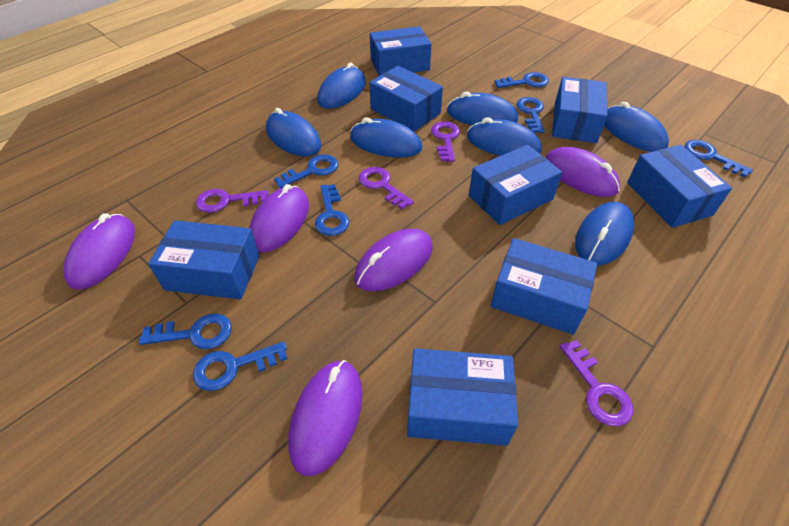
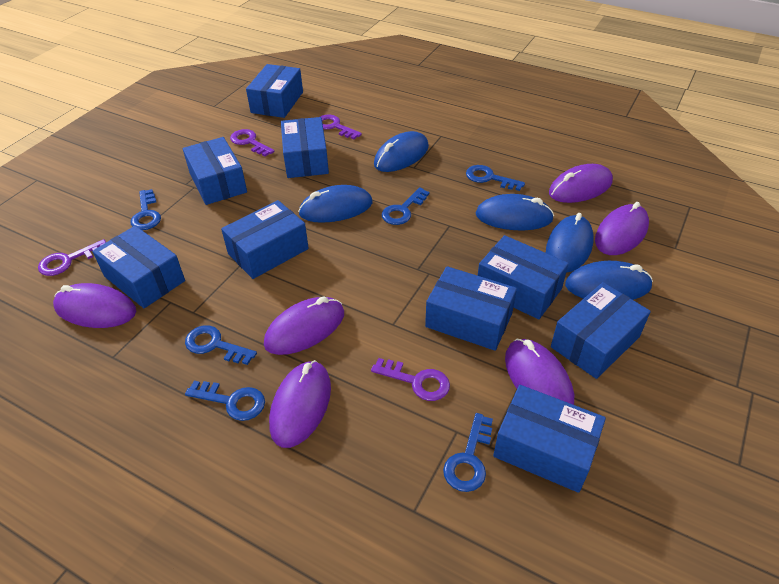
blue box: 8 -> 9
blue key: 7 -> 6
blue mouse: 7 -> 5
purple mouse: 5 -> 6

